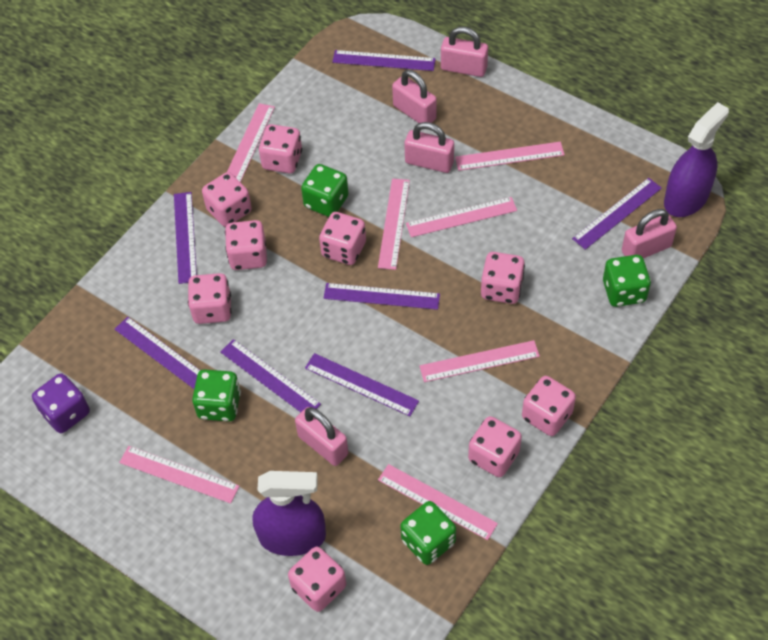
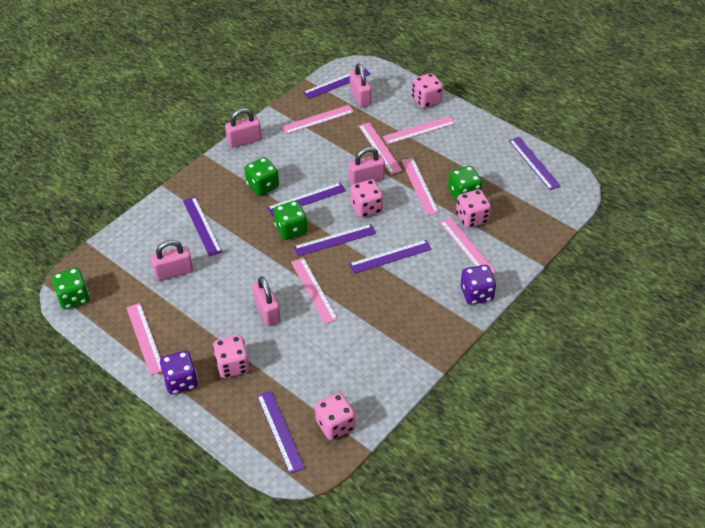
pink dice: 9 -> 5
purple dice: 1 -> 2
purple spray bottle: 2 -> 0

